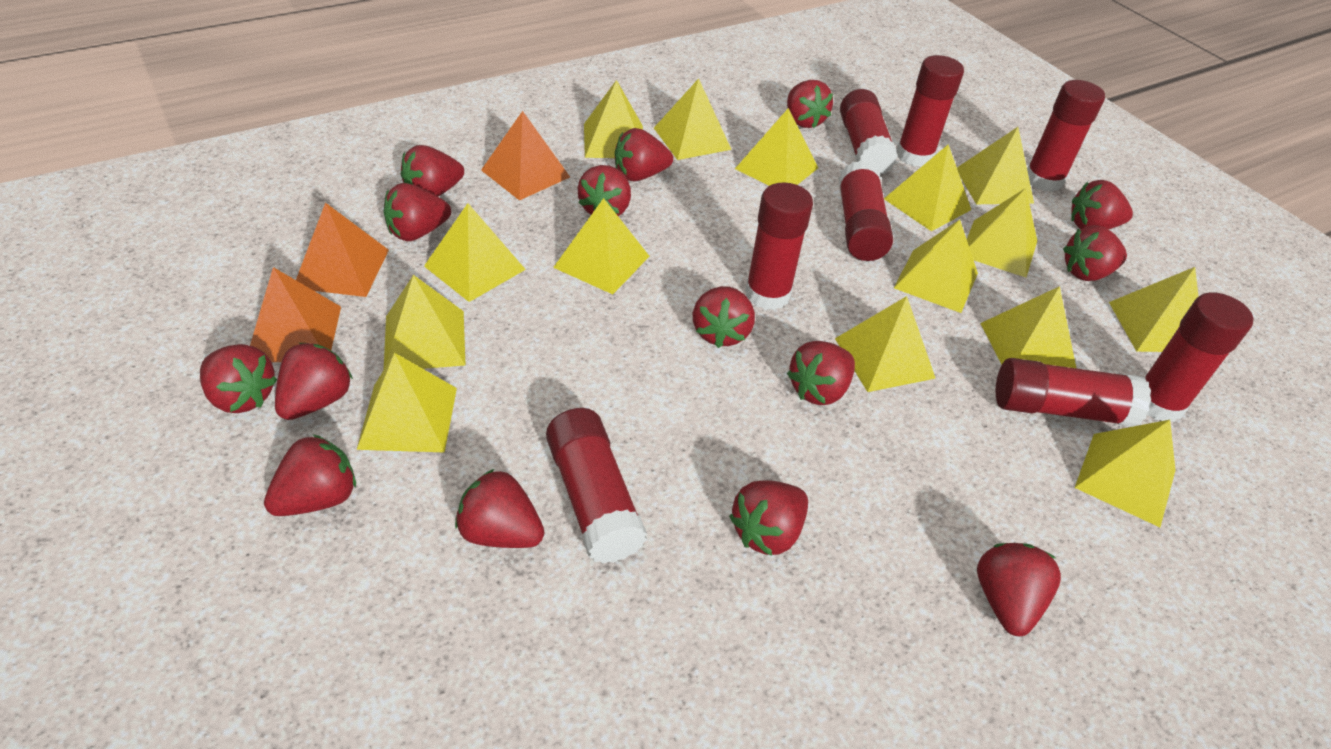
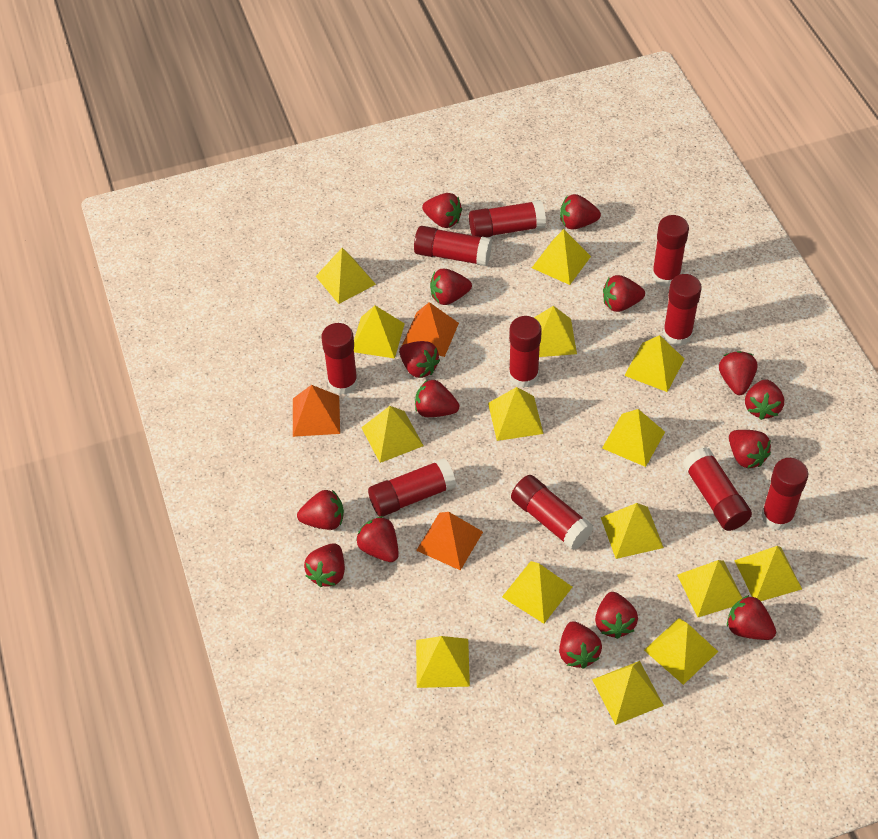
red glue stick: 8 -> 10

